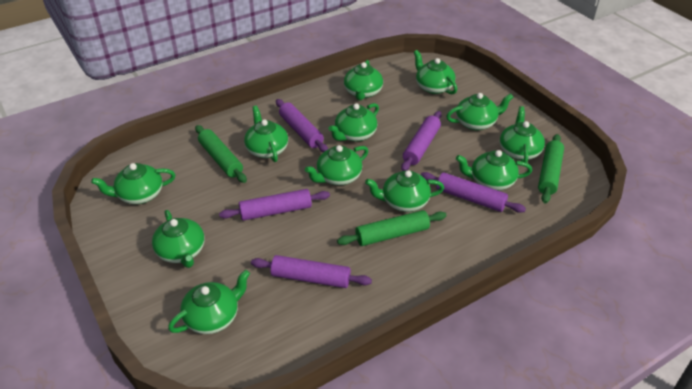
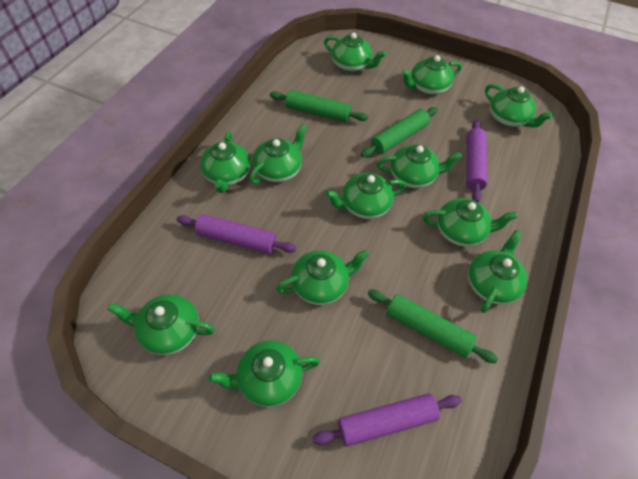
purple rolling pin: 5 -> 3

